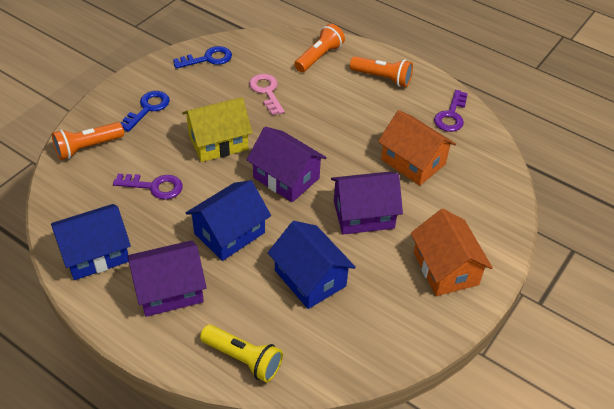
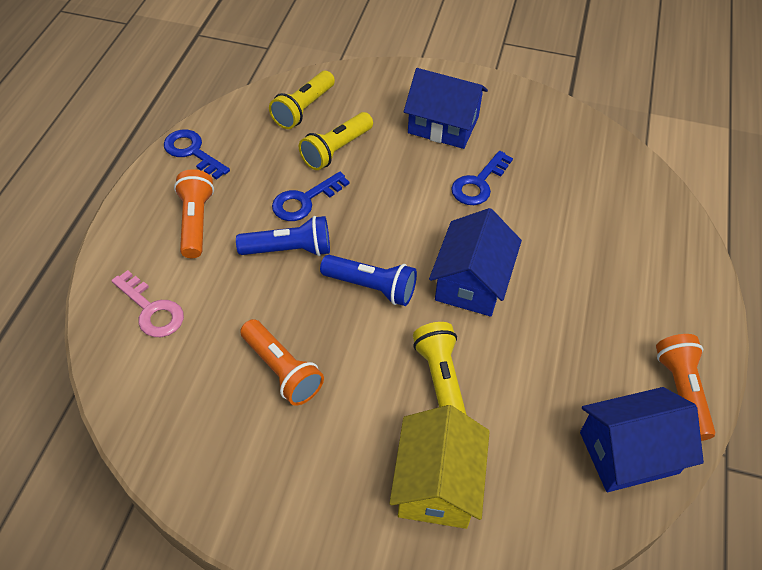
blue flashlight: 0 -> 2
blue key: 2 -> 3
orange house: 2 -> 0
purple house: 3 -> 0
purple key: 2 -> 0
yellow flashlight: 1 -> 3

